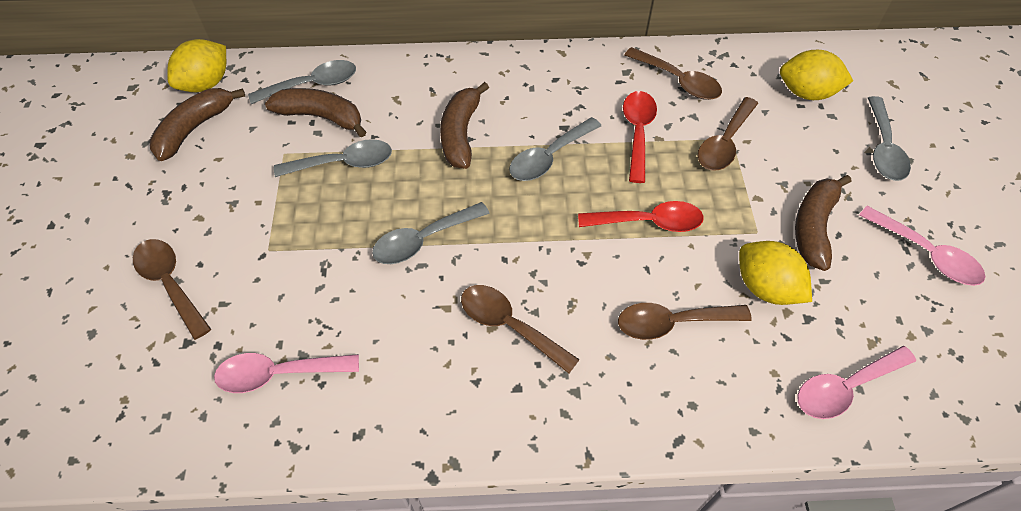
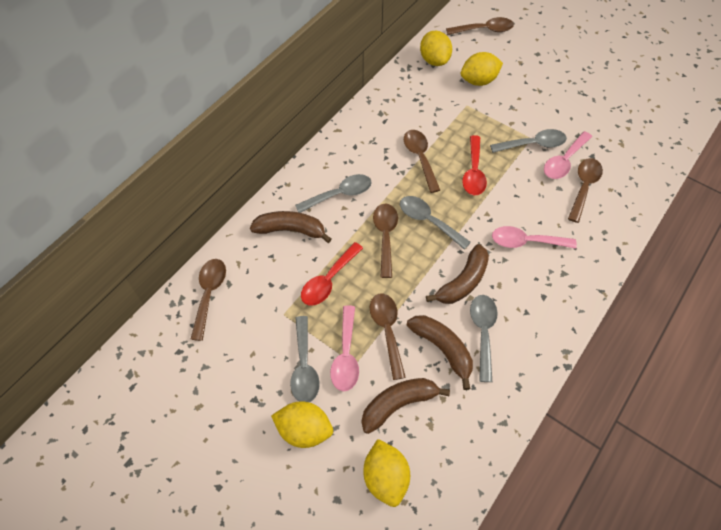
brown spoon: 5 -> 6
yellow lemon: 3 -> 4

